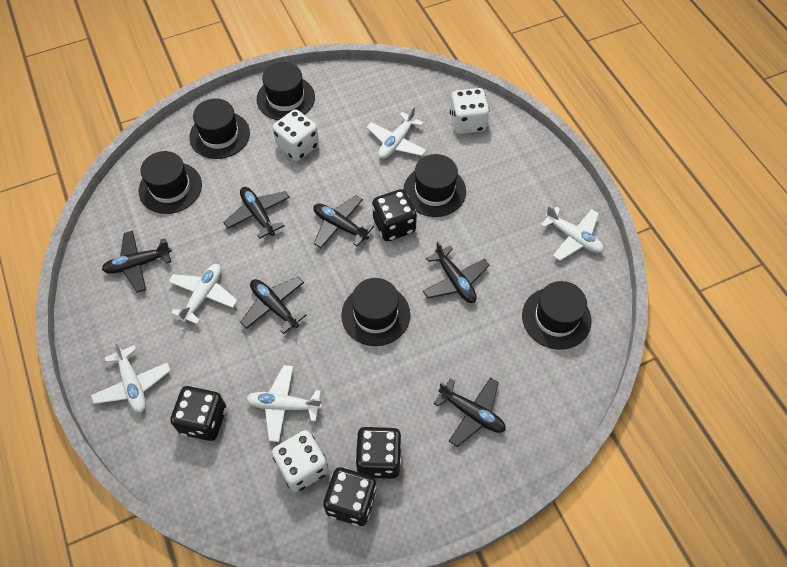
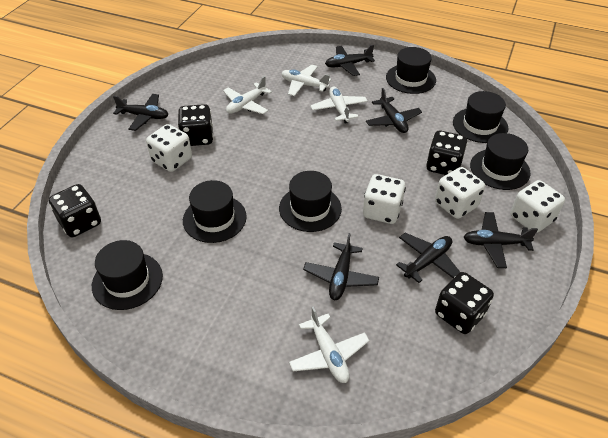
white dice: 3 -> 4
white plane: 5 -> 4

